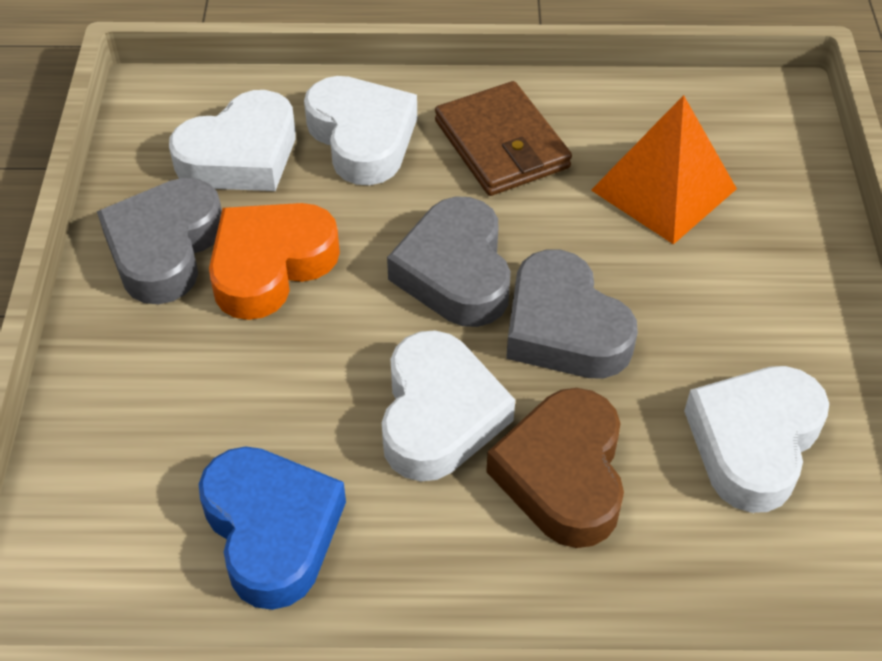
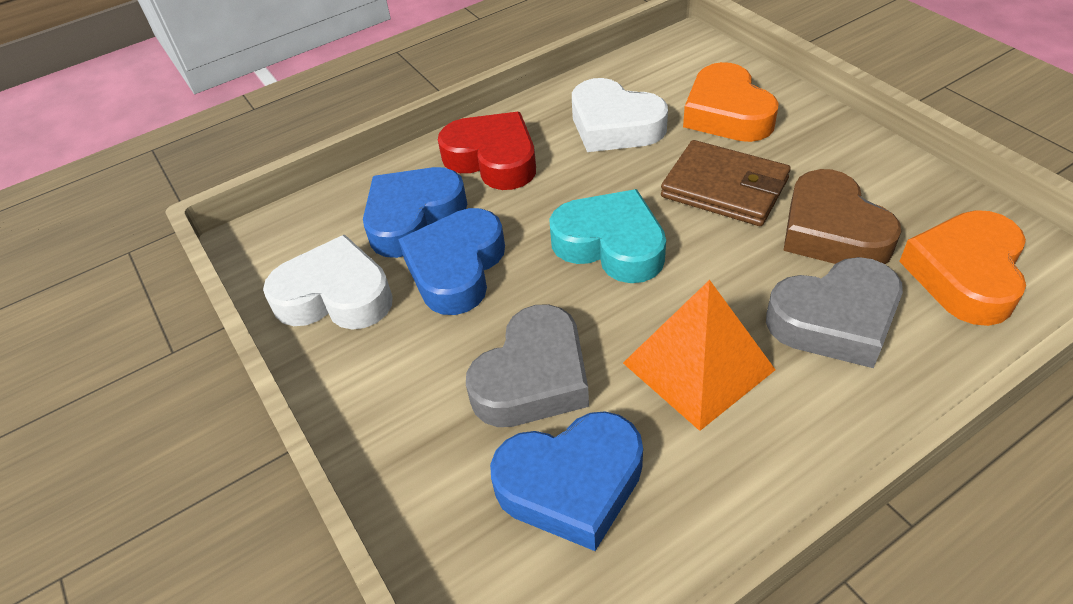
blue heart: 1 -> 3
grey heart: 3 -> 2
orange heart: 1 -> 2
red heart: 0 -> 1
turquoise heart: 0 -> 1
white heart: 4 -> 2

